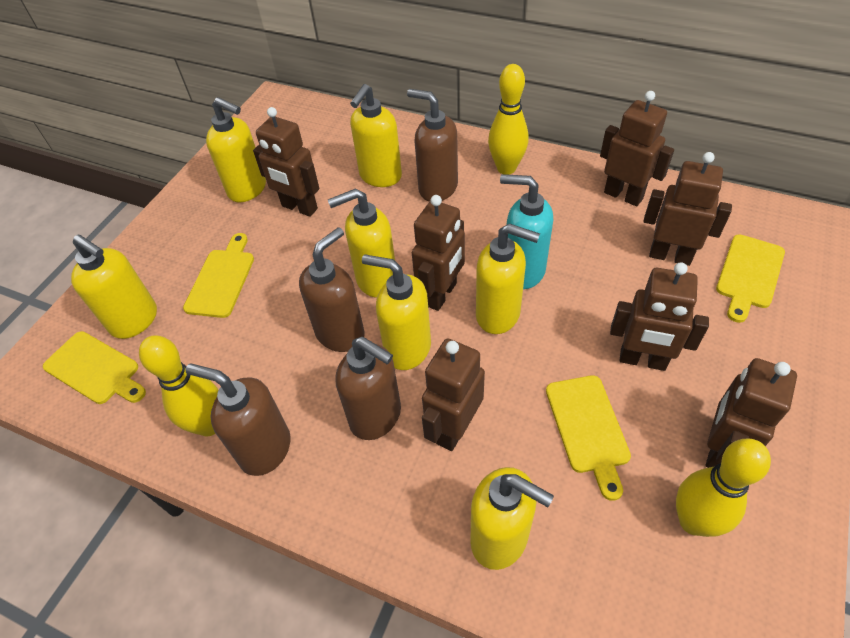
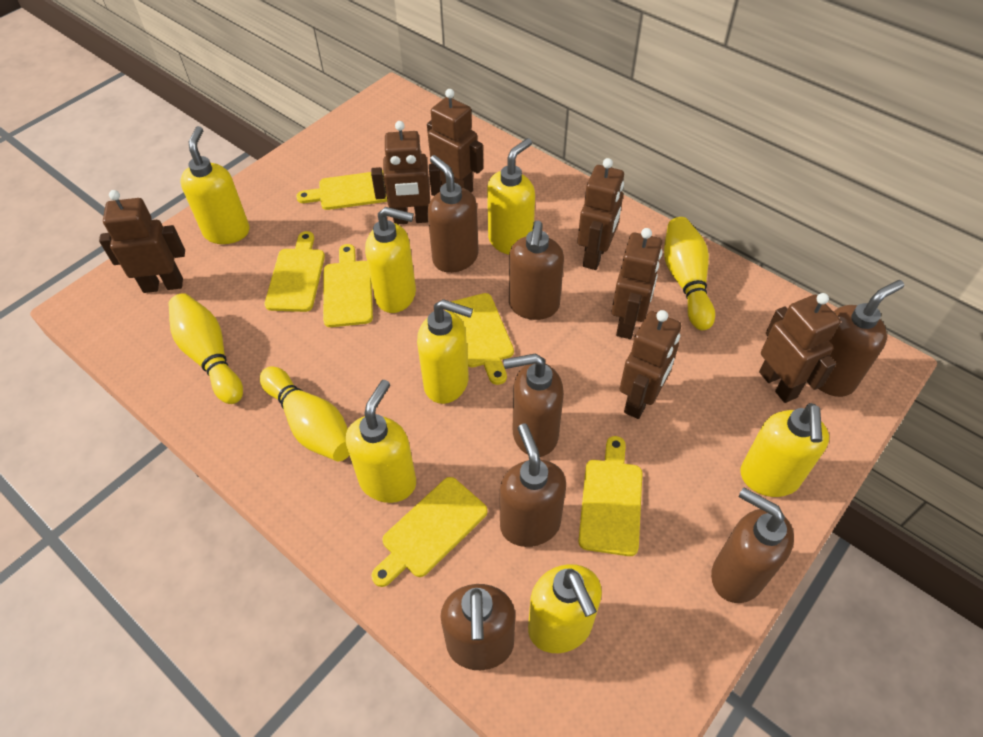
brown soap dispenser: 4 -> 7
turquoise soap dispenser: 1 -> 0
yellow cutting board: 4 -> 6

